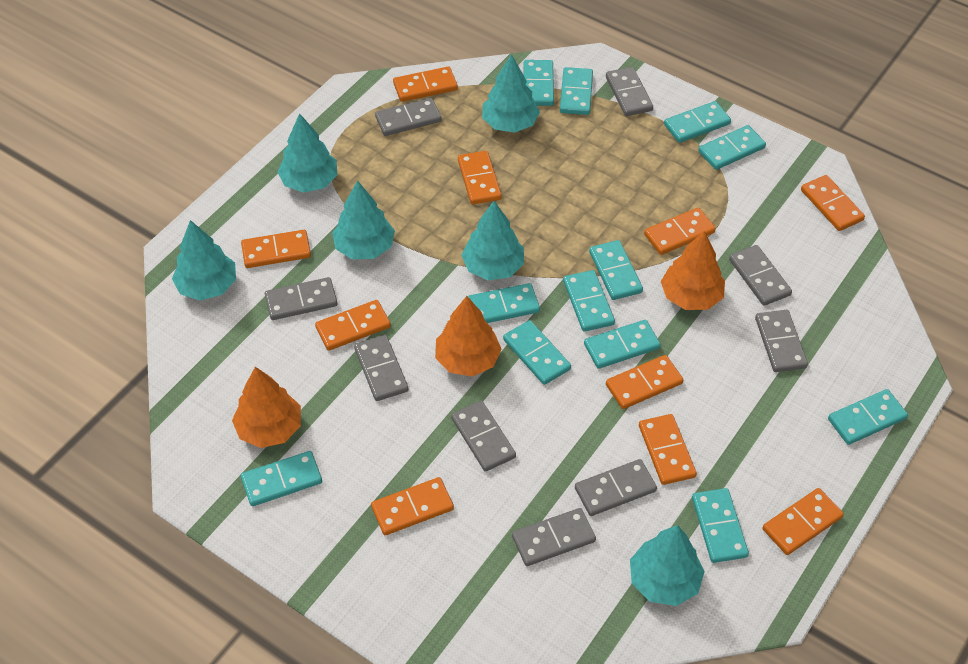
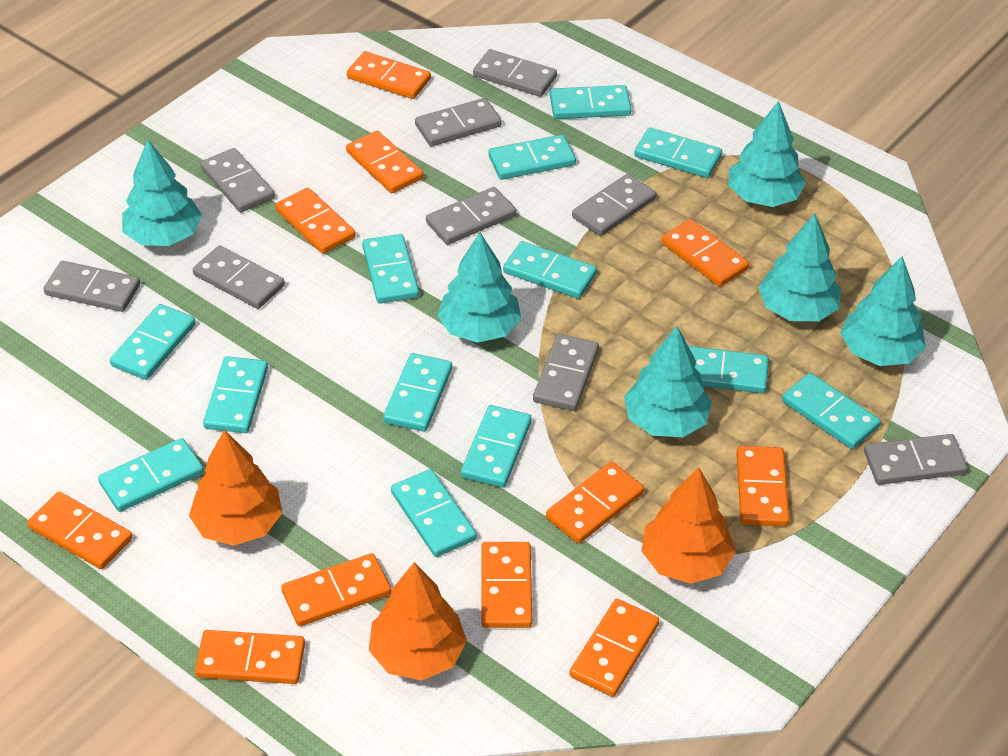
orange domino: 10 -> 11
turquoise domino: 12 -> 13

